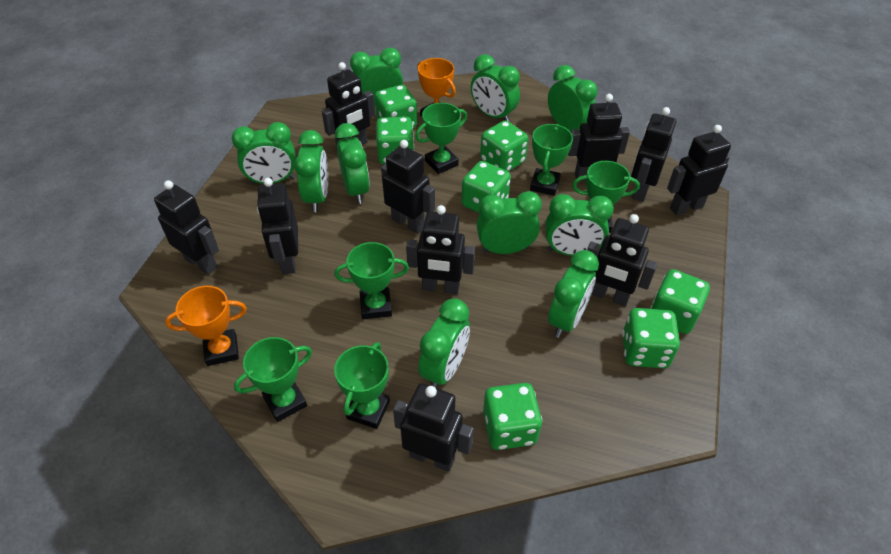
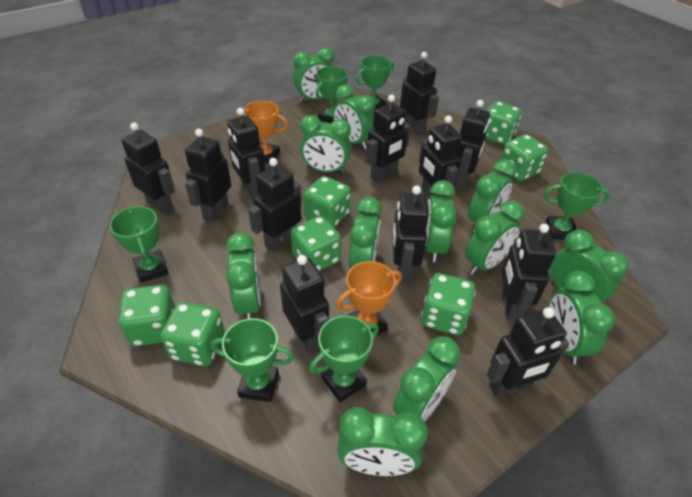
black robot: 10 -> 12
green clock: 10 -> 12

